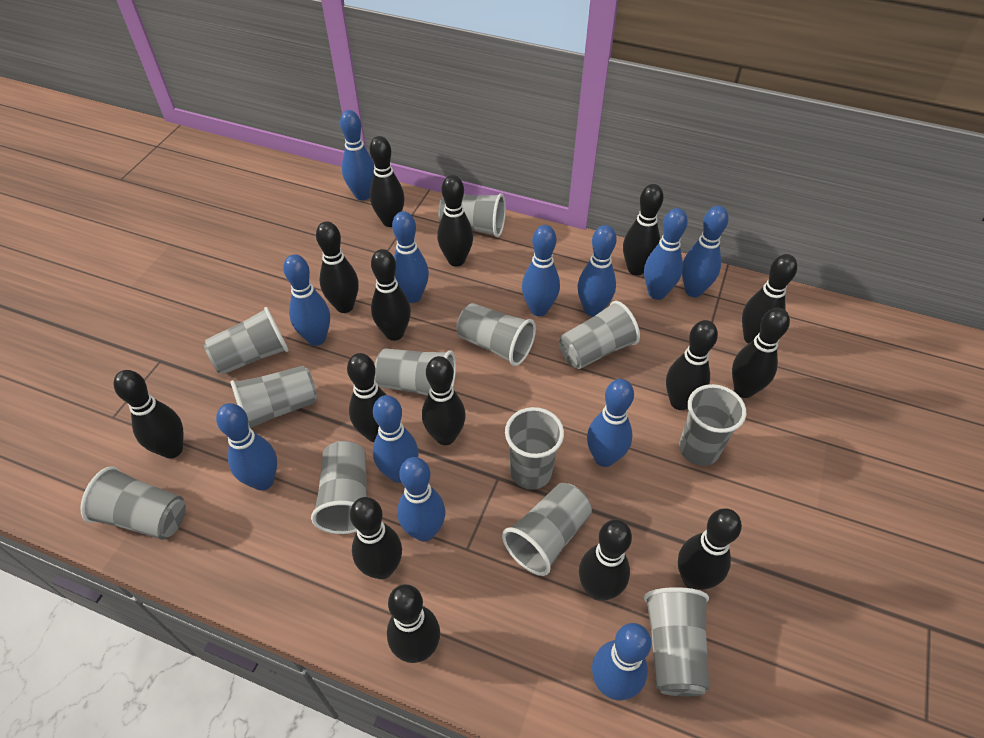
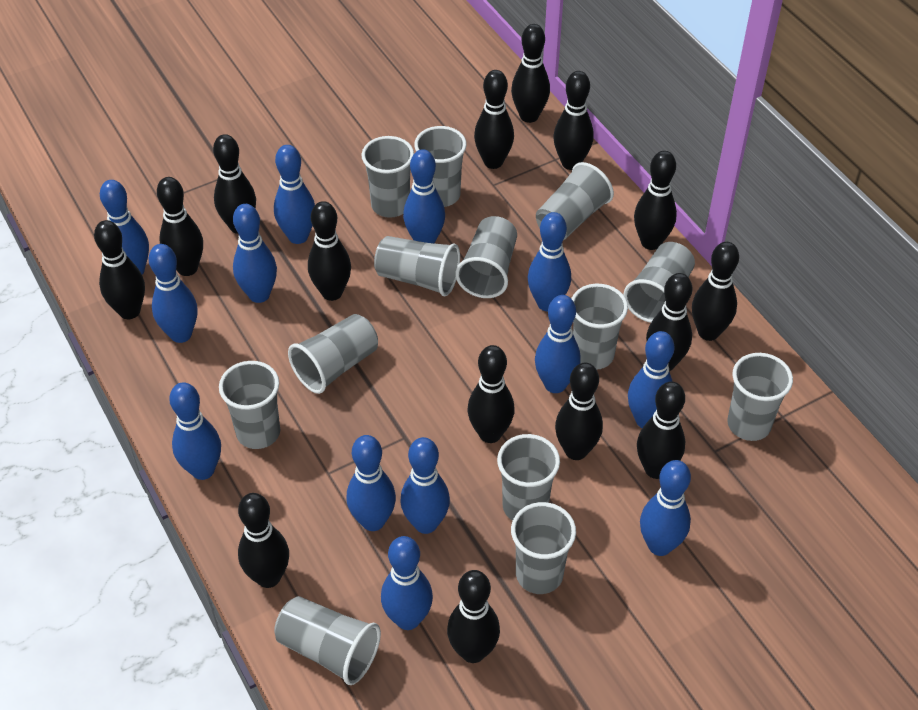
blue bowling pin: 12 -> 13
grey cup: 12 -> 13

